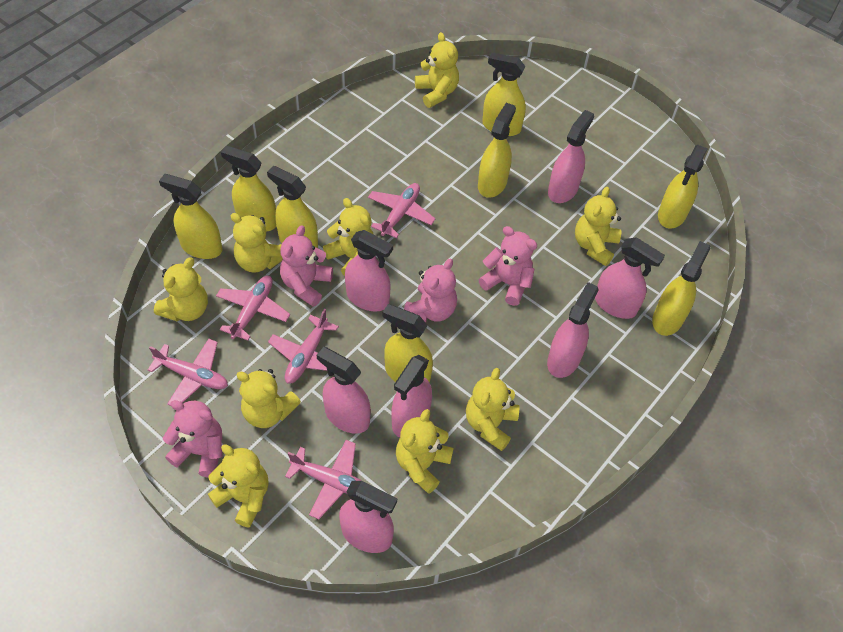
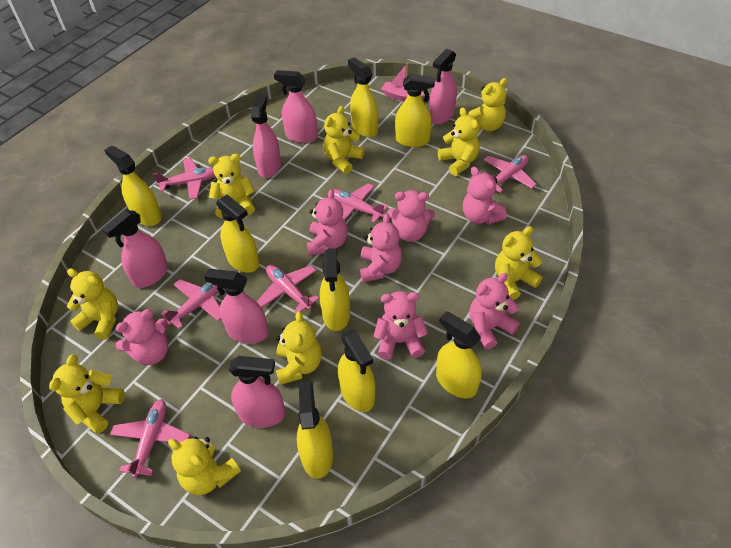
pink boat: 0 -> 1
pink plane: 5 -> 6
pink spray bottle: 7 -> 6
pink teddy bear: 4 -> 7

